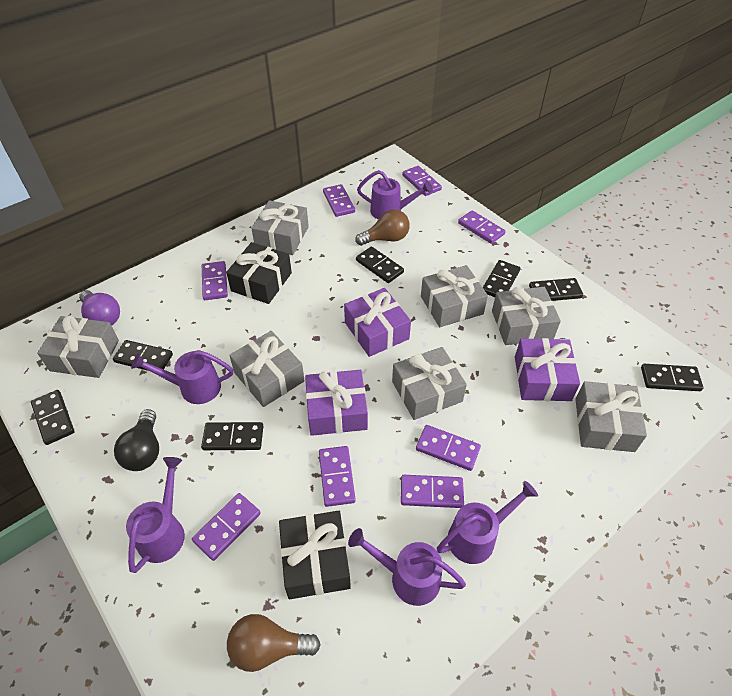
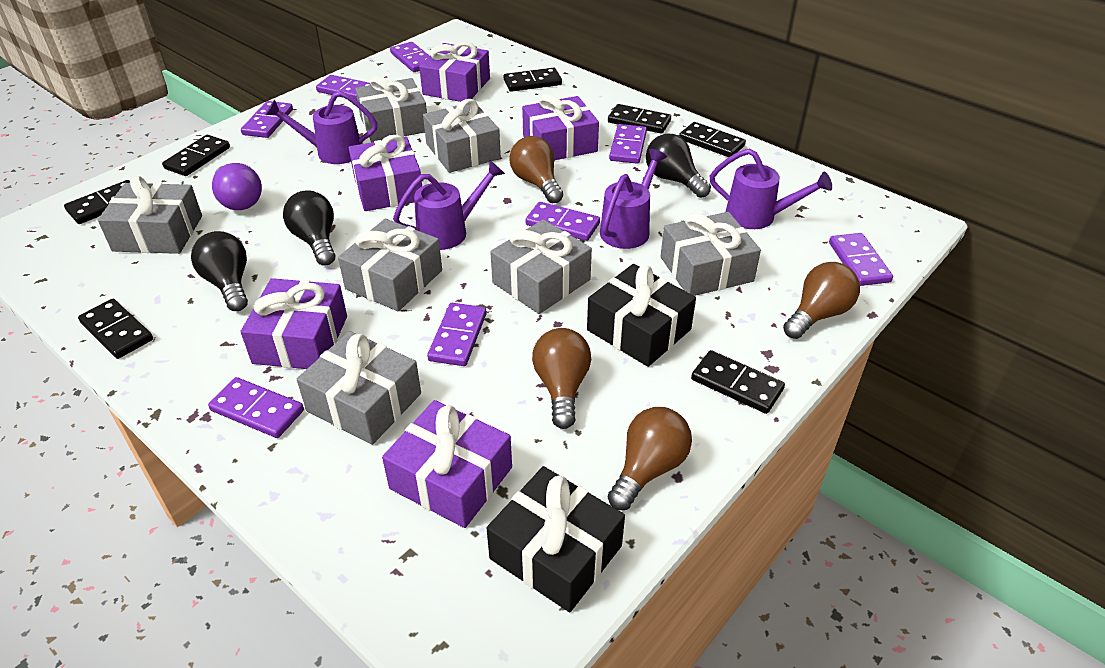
black light bulb: 1 -> 3
brown light bulb: 2 -> 4
purple gift: 3 -> 5
purple watering can: 5 -> 4

